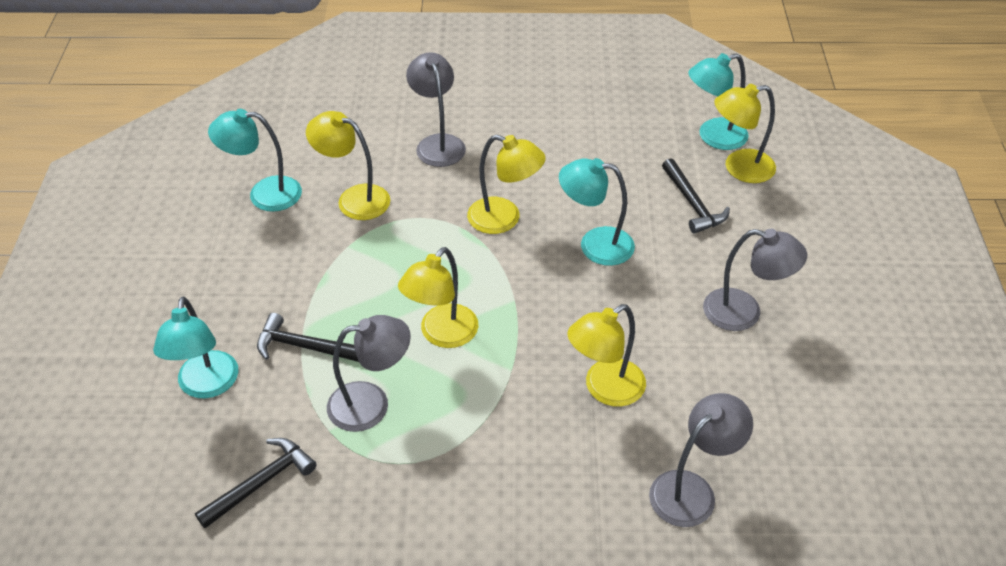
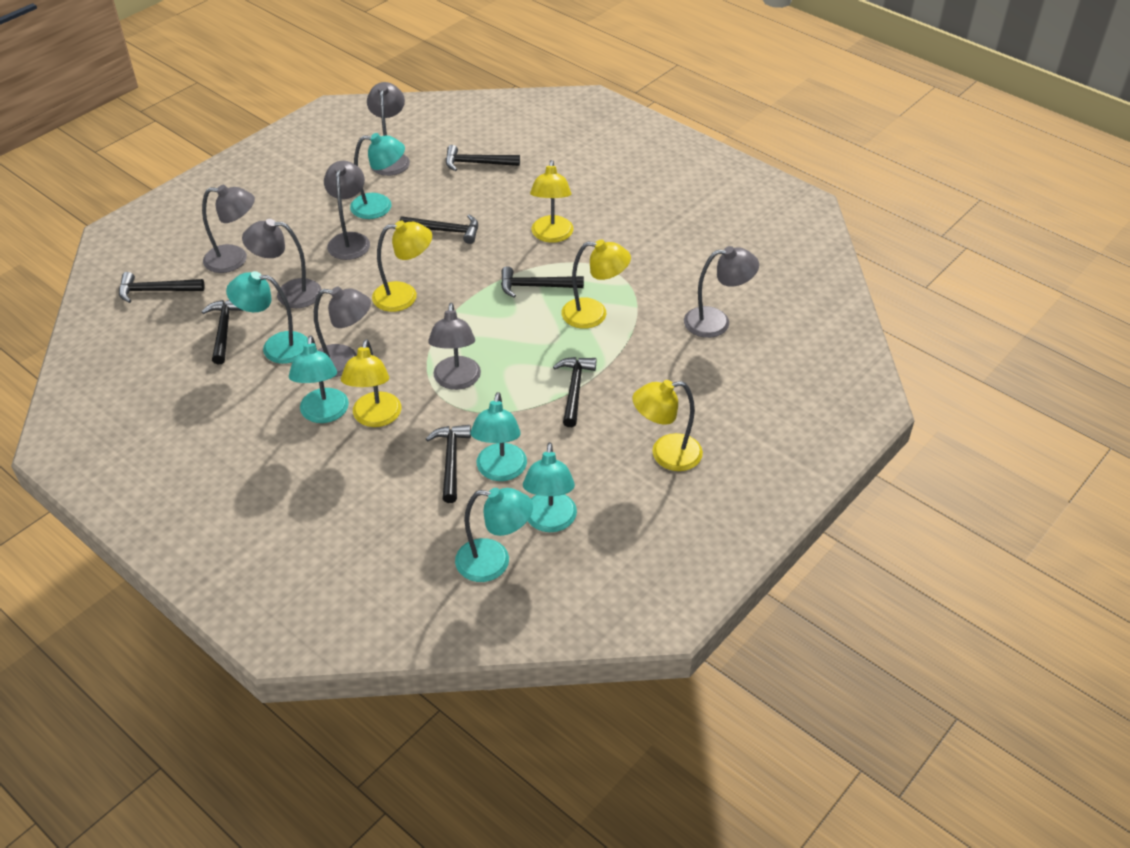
black hammer: 3 -> 7
grey lamp: 4 -> 7
turquoise lamp: 4 -> 6

